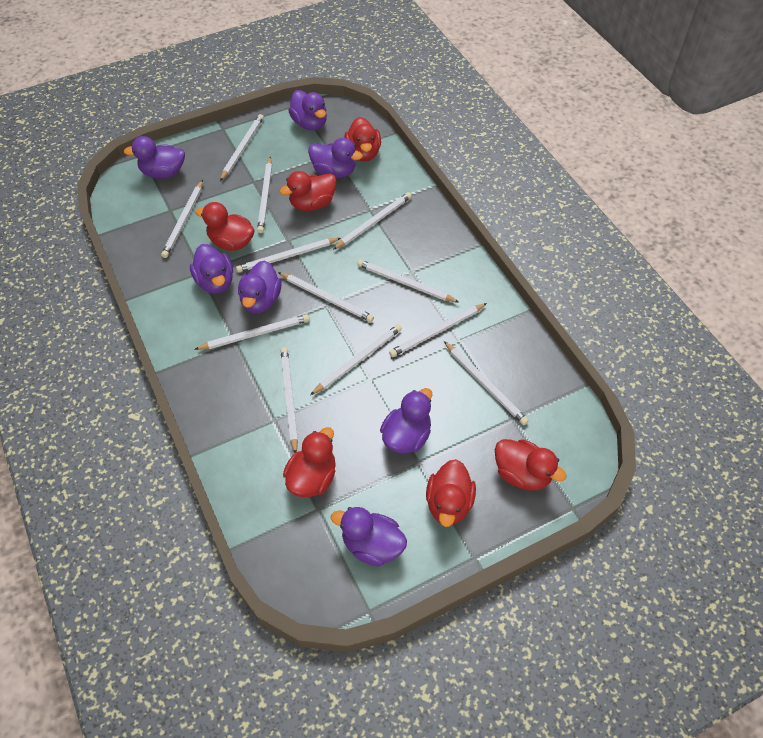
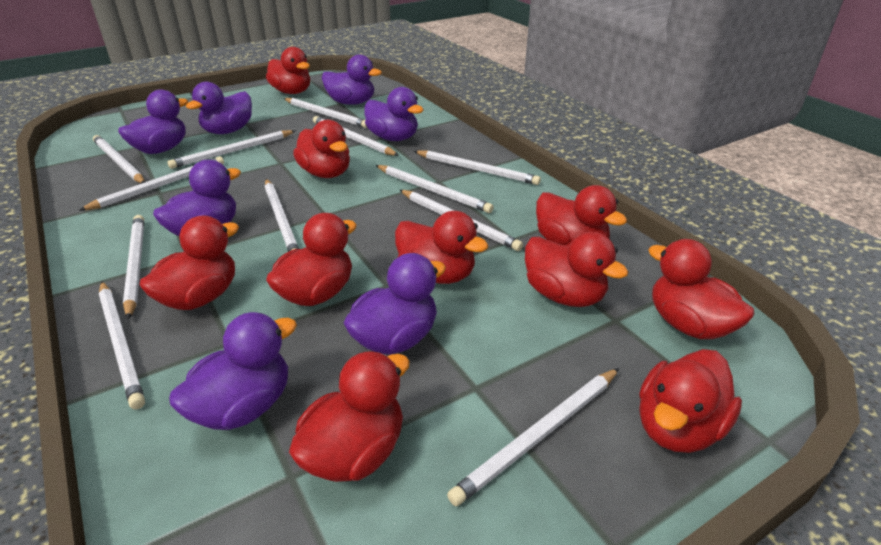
red duck: 6 -> 10

